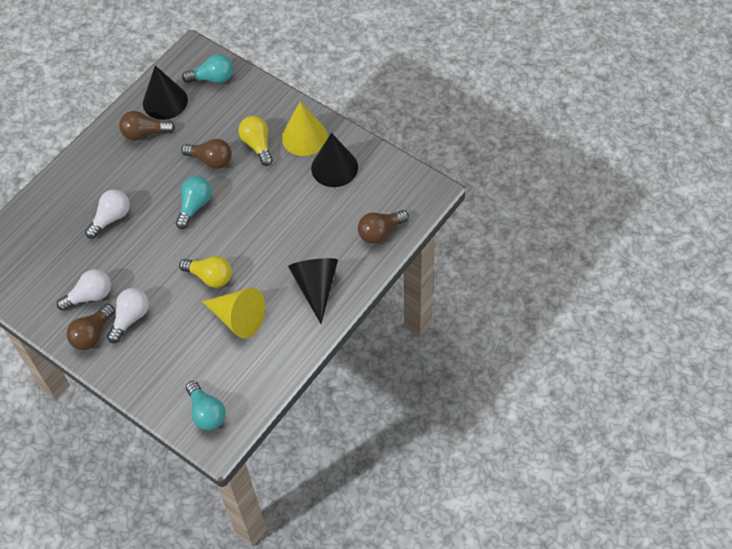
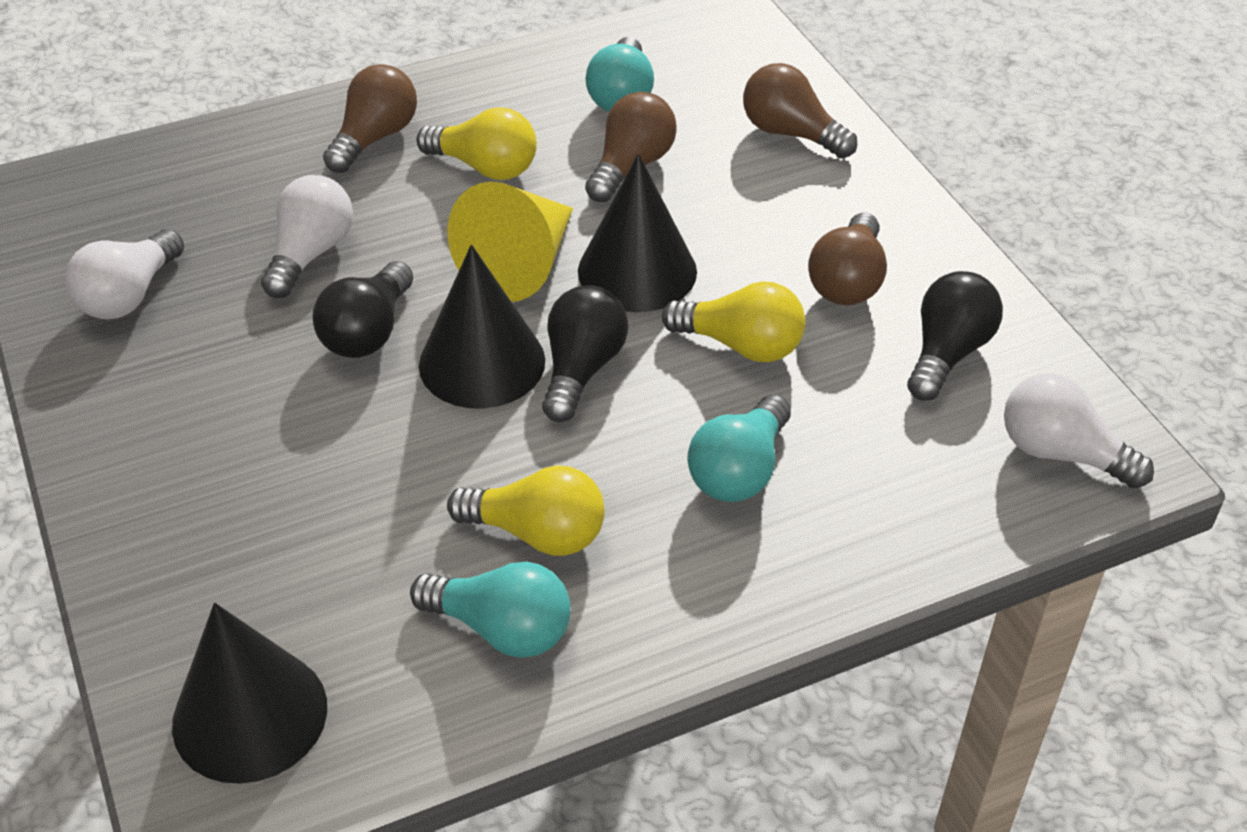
black light bulb: 0 -> 3
yellow cone: 2 -> 1
yellow light bulb: 2 -> 3

